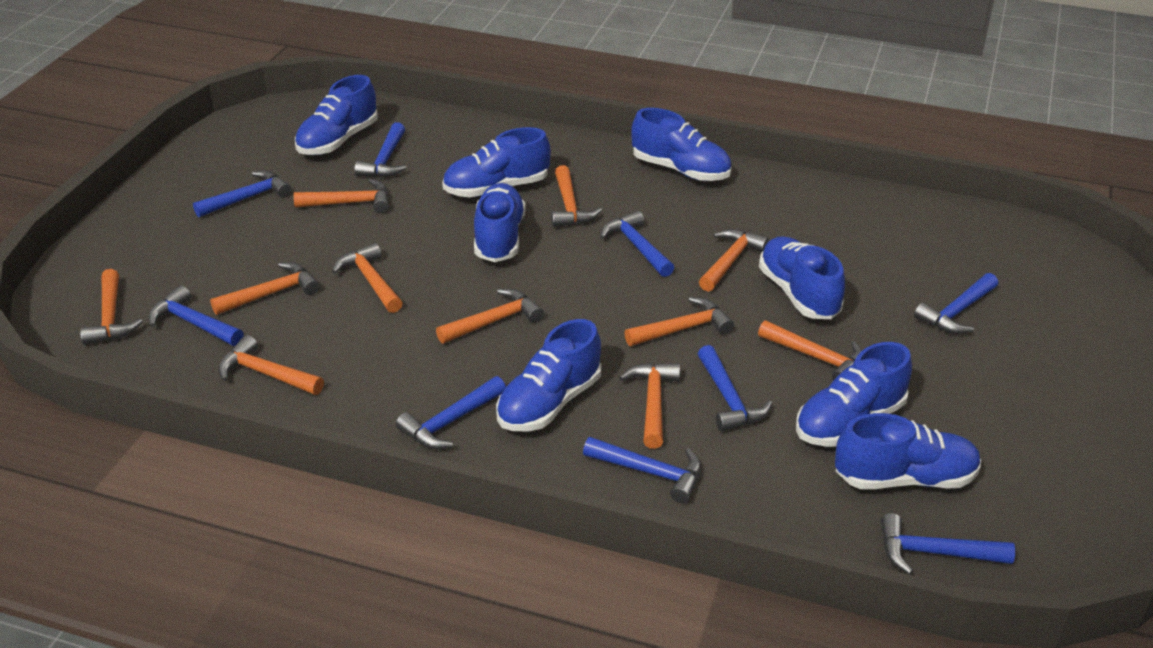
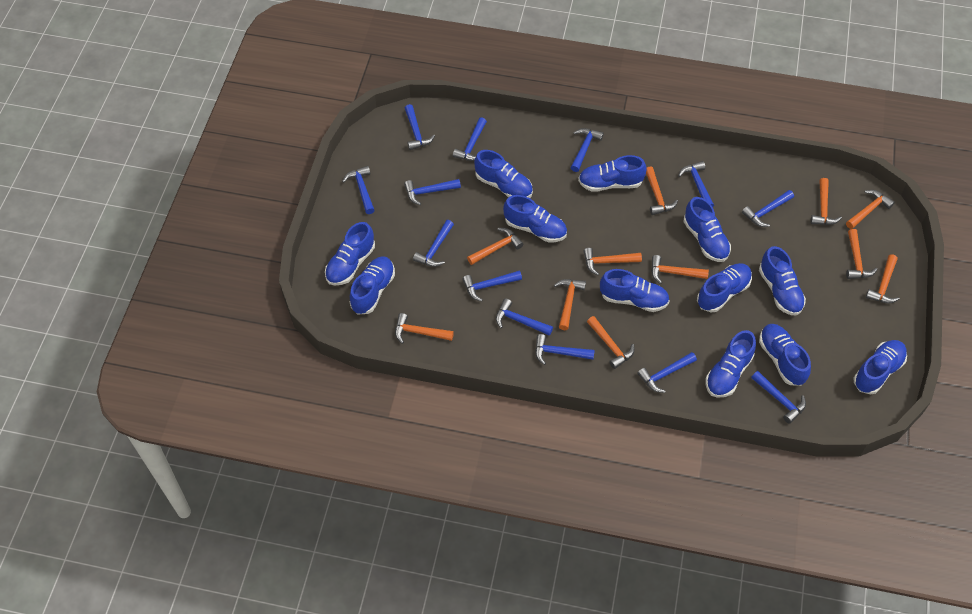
blue hammer: 9 -> 13
blue shoe: 8 -> 12

